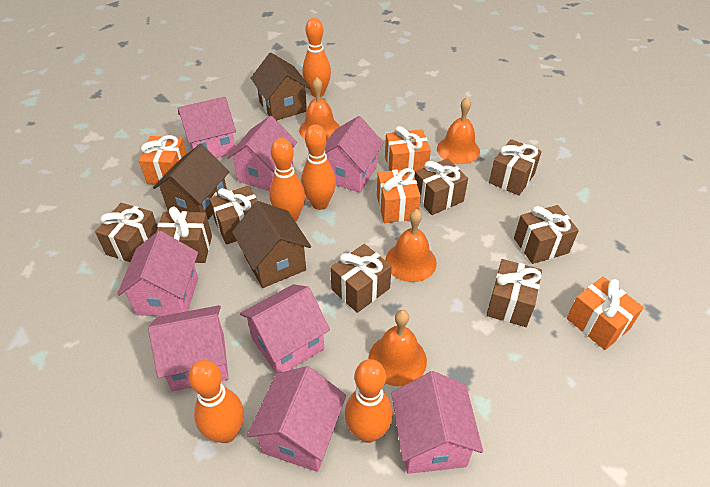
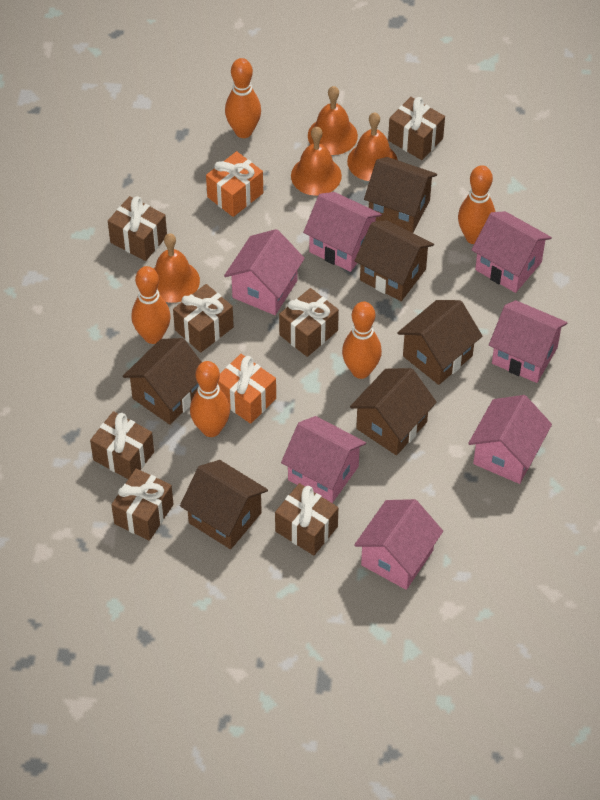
brown gift: 8 -> 7
brown house: 3 -> 6
orange gift: 4 -> 2
pink house: 8 -> 7

